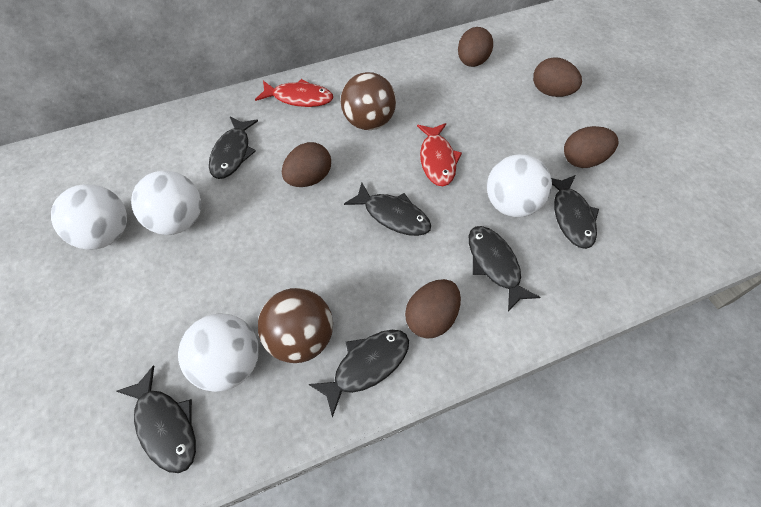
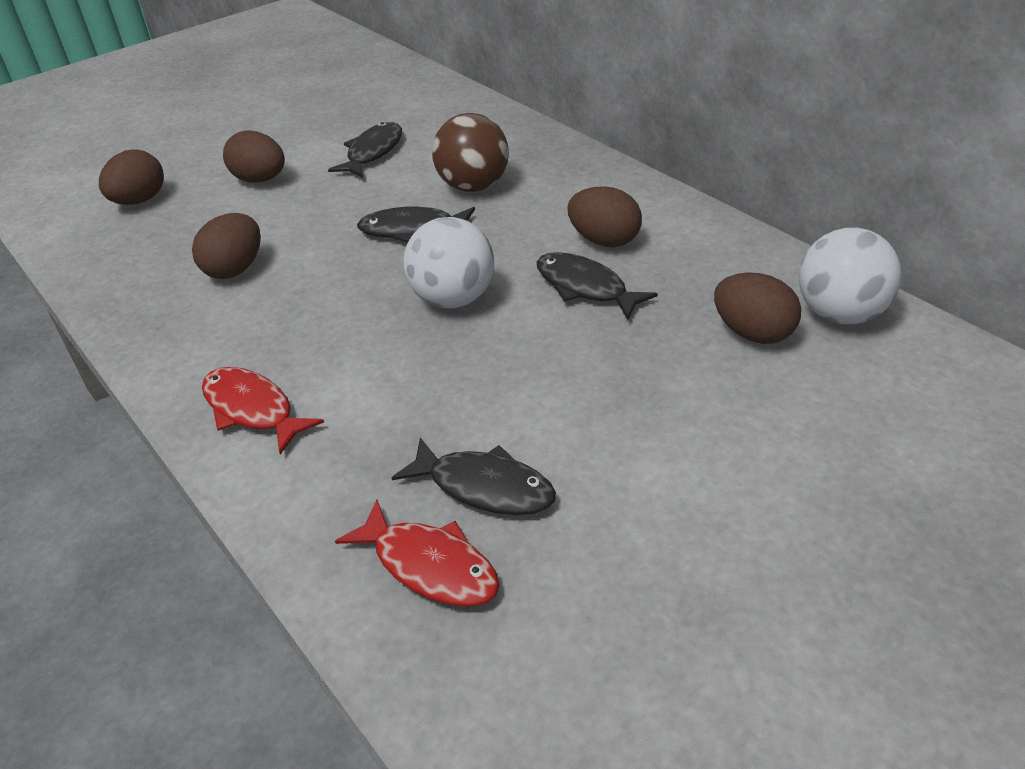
black fish: 6 -> 4
brown ball: 2 -> 1
white ball: 4 -> 2

